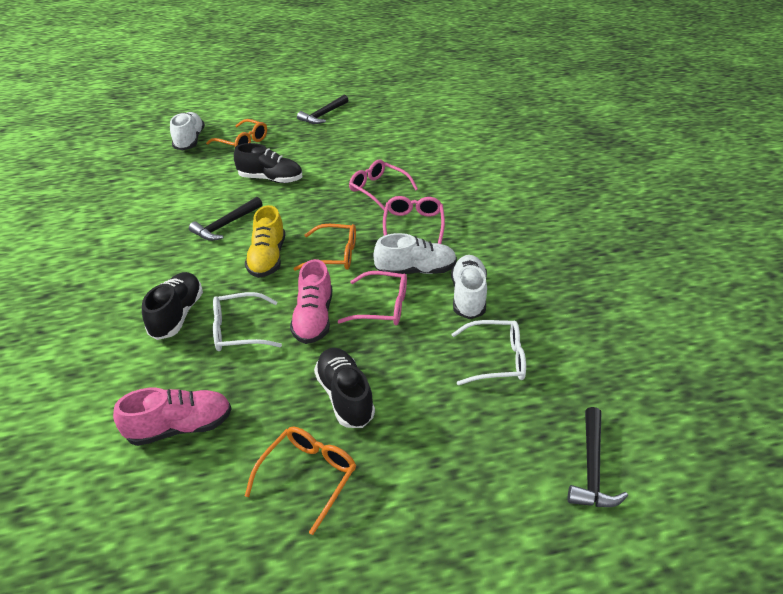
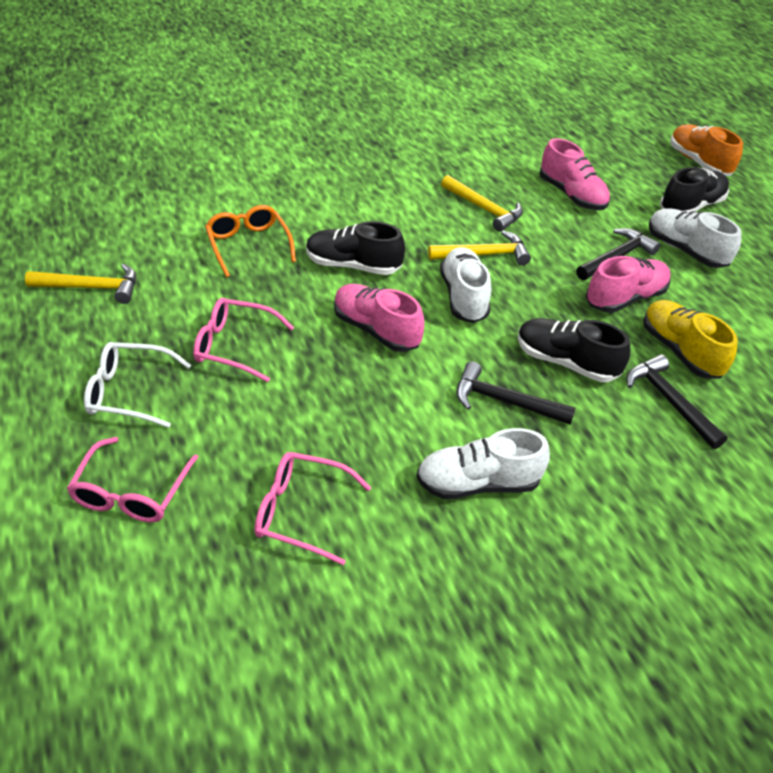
orange glasses: 3 -> 1
orange shoe: 0 -> 1
pink shoe: 2 -> 3
white glasses: 2 -> 1
yellow hammer: 0 -> 3

